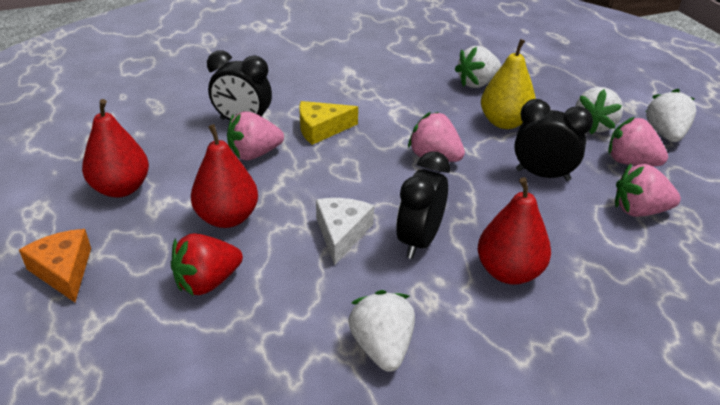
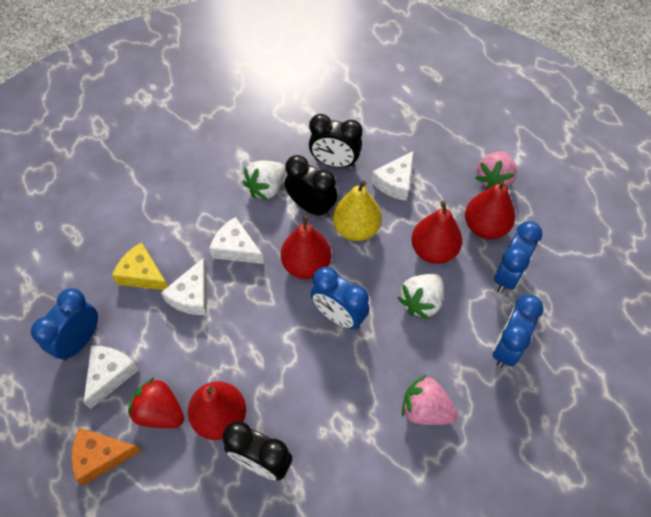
blue clock: 0 -> 4
pink strawberry: 4 -> 2
red pear: 3 -> 4
white cheese: 1 -> 4
white strawberry: 4 -> 2

